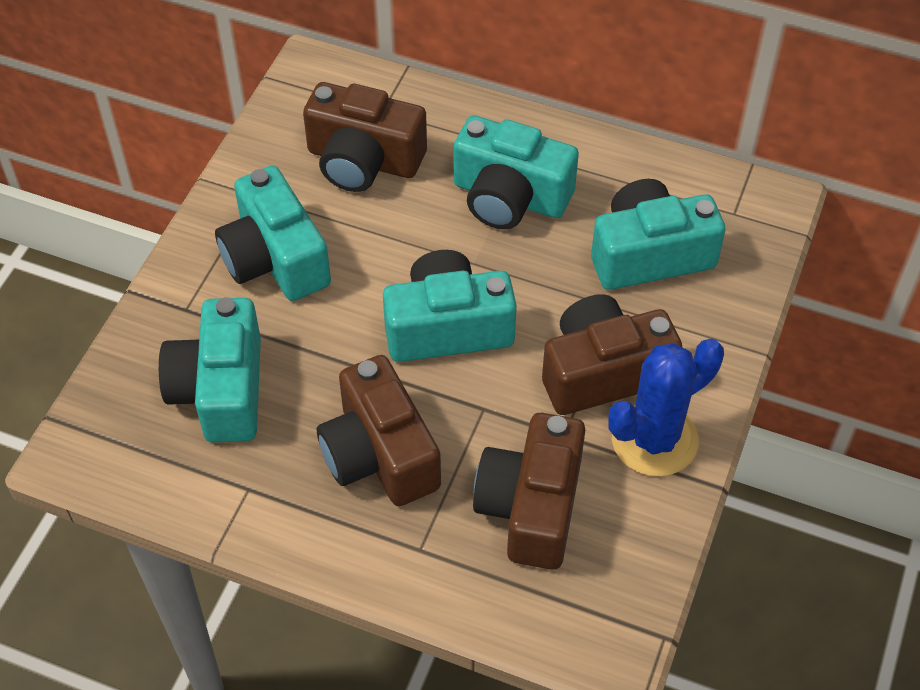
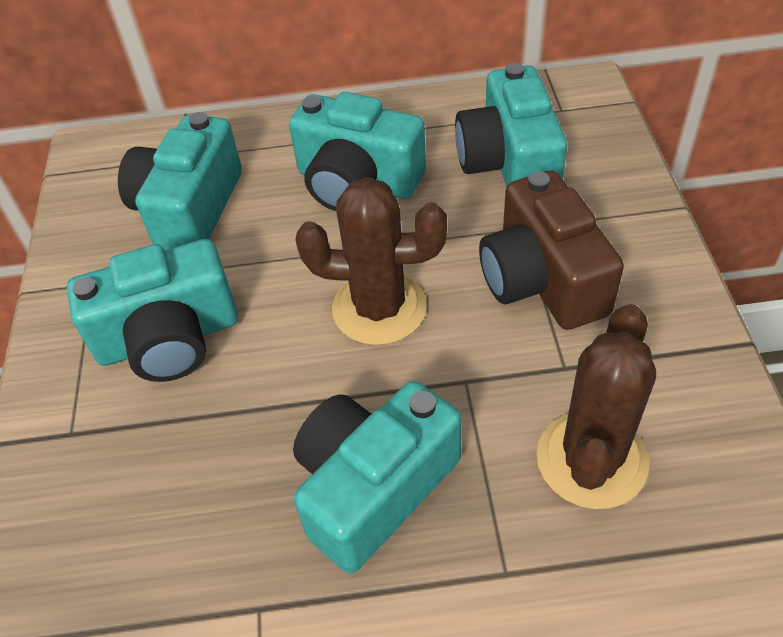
blue cactus: 1 -> 0
brown cactus: 0 -> 2
brown camera: 4 -> 1

